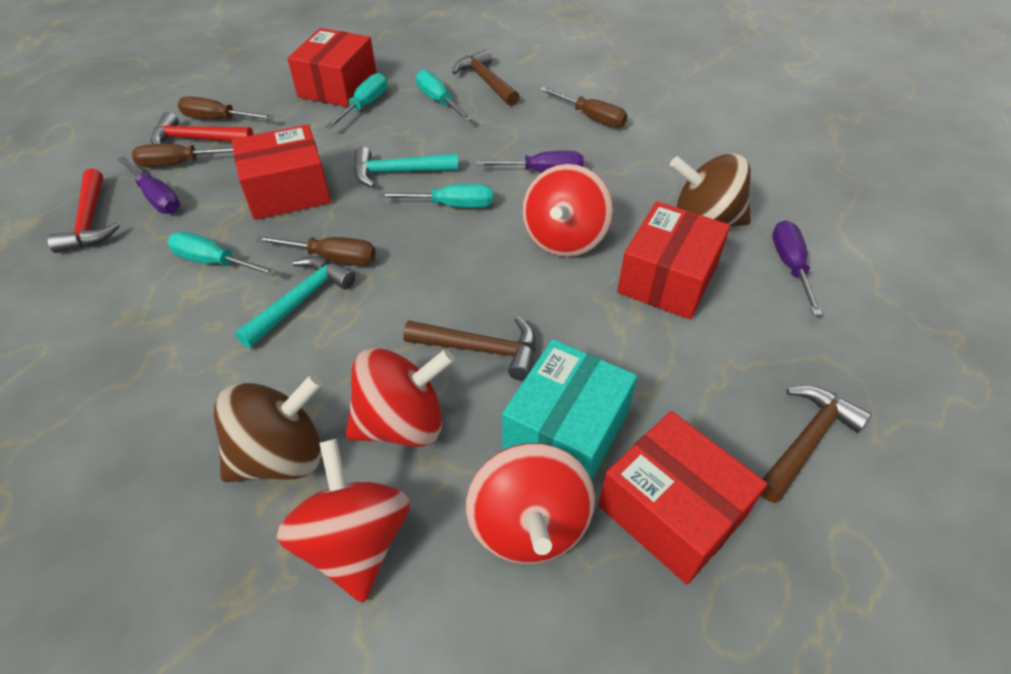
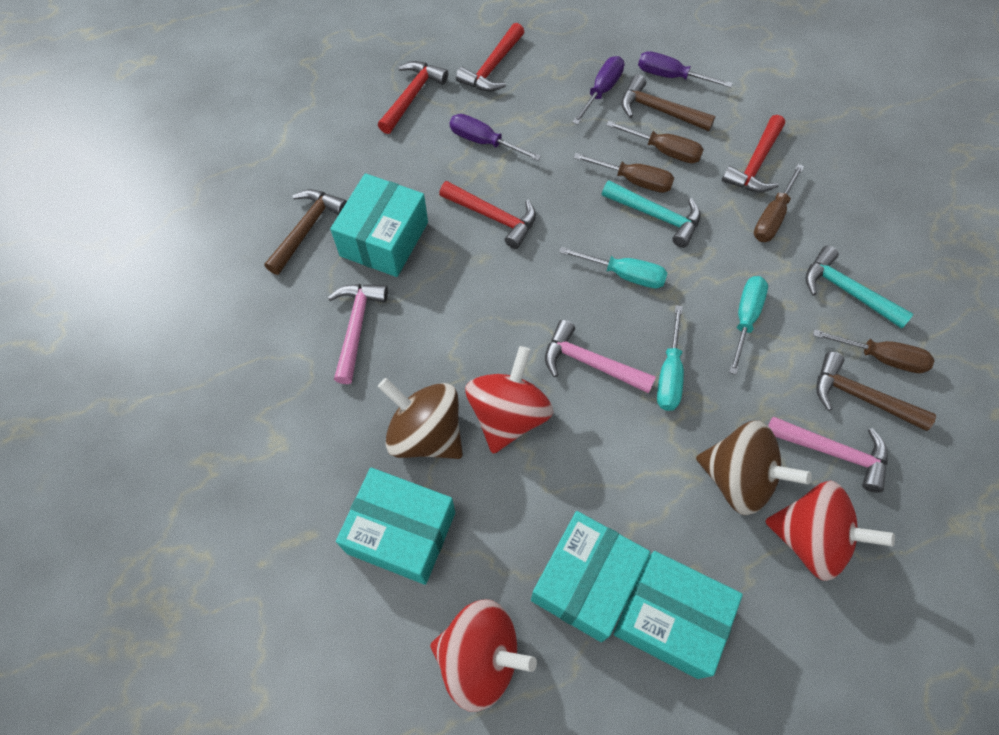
pink hammer: 0 -> 3
red box: 4 -> 0
red hammer: 2 -> 4
red spinning top: 4 -> 3
turquoise box: 1 -> 4
turquoise screwdriver: 4 -> 3

